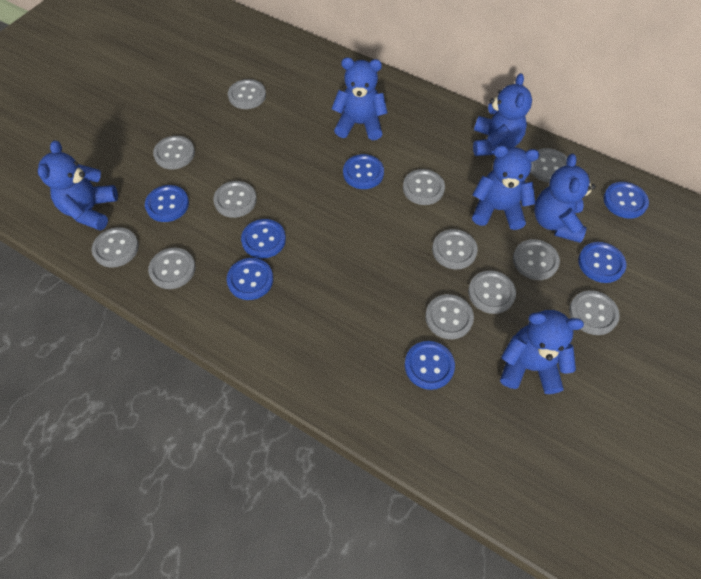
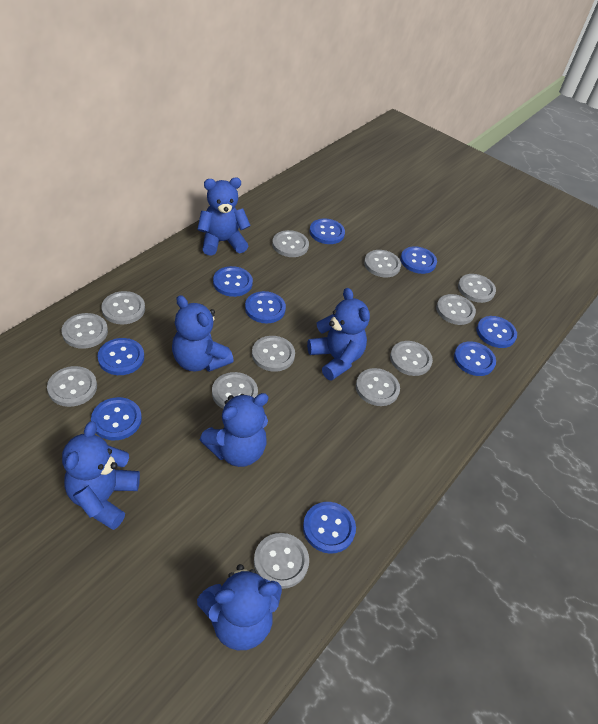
blue button: 7 -> 9

